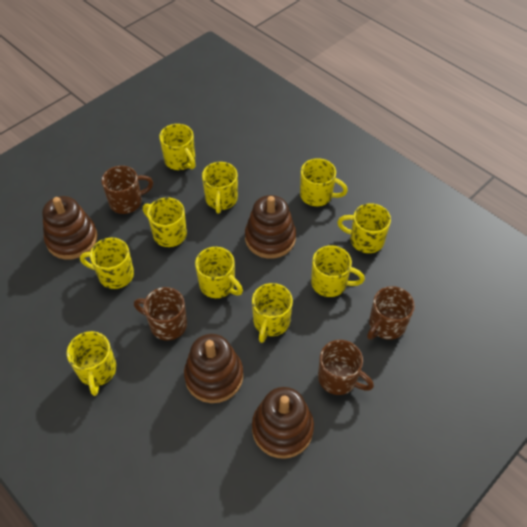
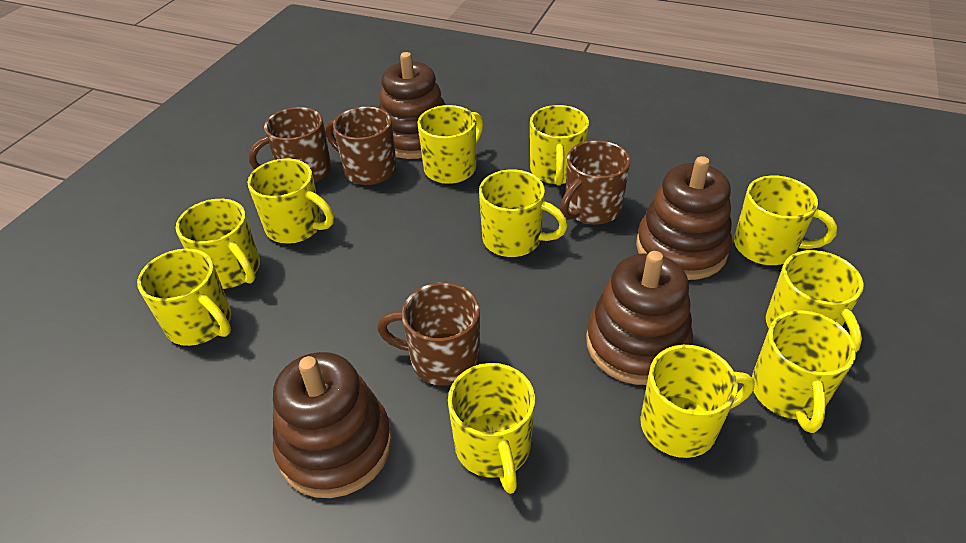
yellow mug: 10 -> 11

